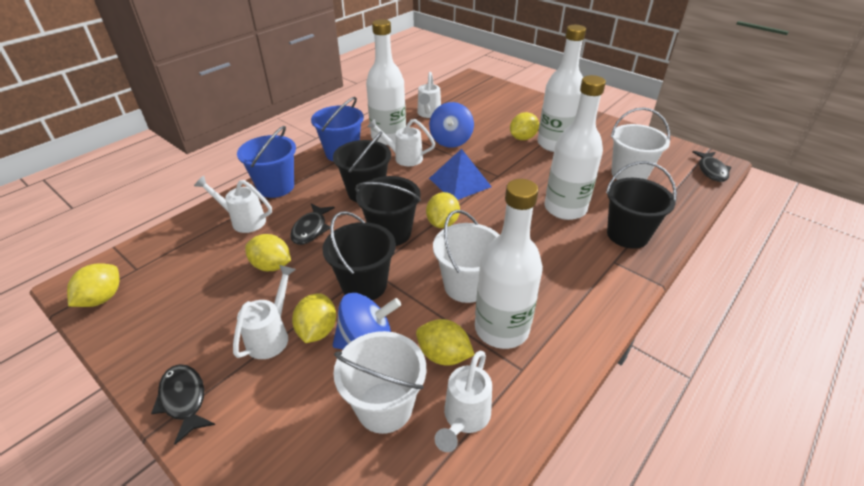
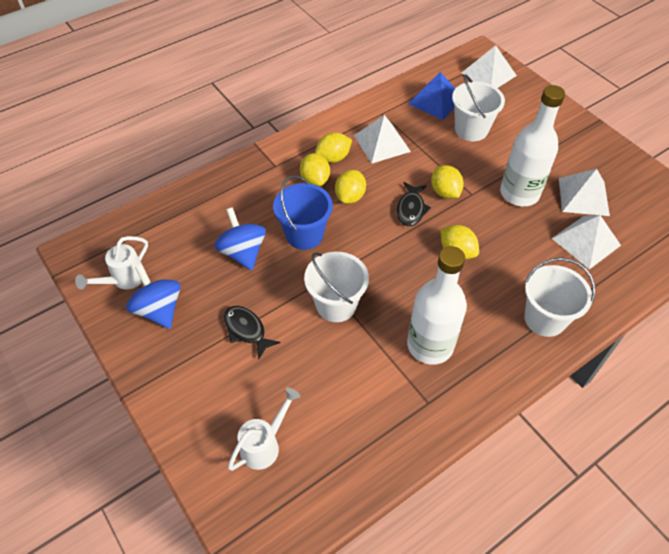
black bucket: 4 -> 0
black fish: 3 -> 2
blue bucket: 2 -> 1
white bottle: 4 -> 2
white pyramid: 0 -> 4
white watering can: 5 -> 2
yellow lemon: 6 -> 5

